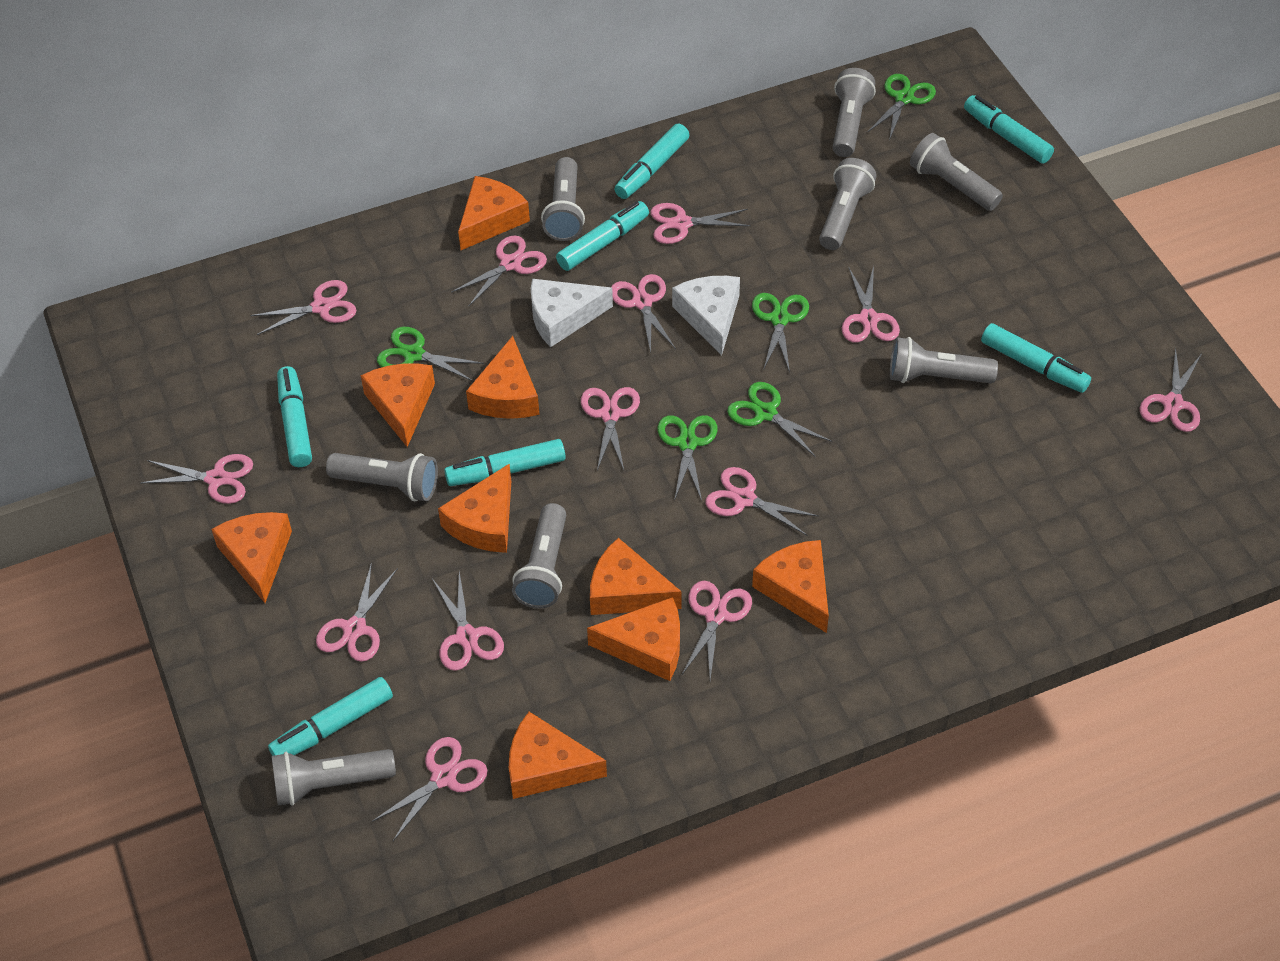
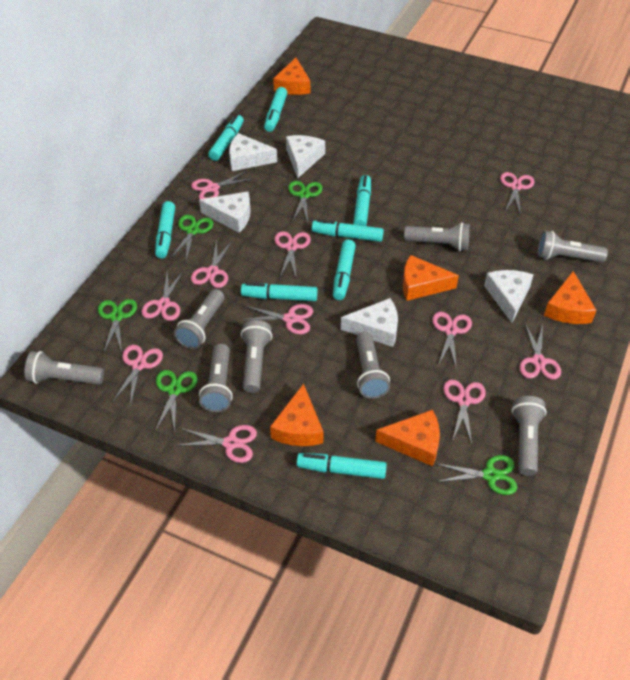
orange cheese: 9 -> 5
pink scissors: 13 -> 11
turquoise marker: 7 -> 8
white cheese: 2 -> 5

